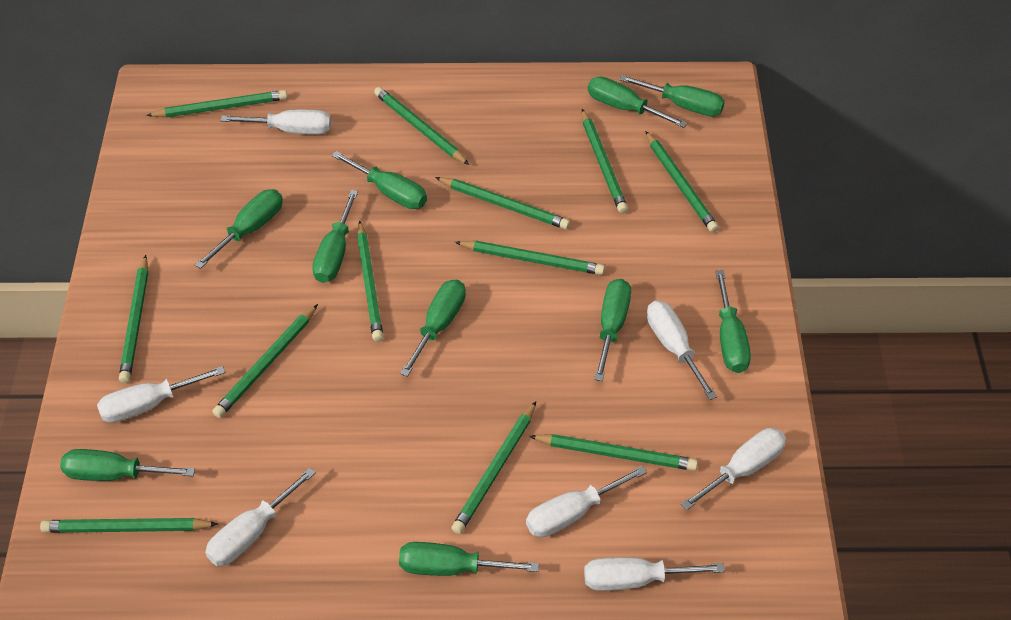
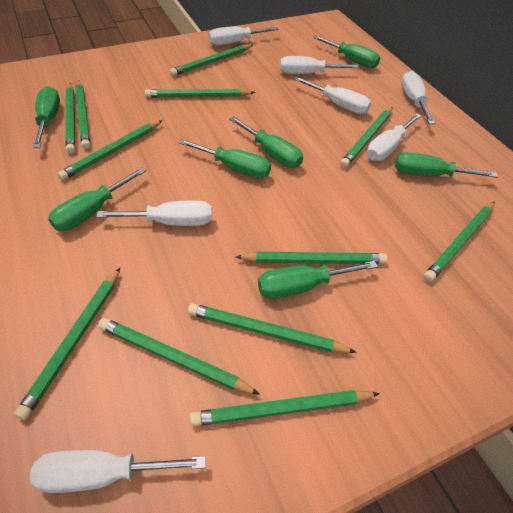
green screwdriver: 10 -> 7

